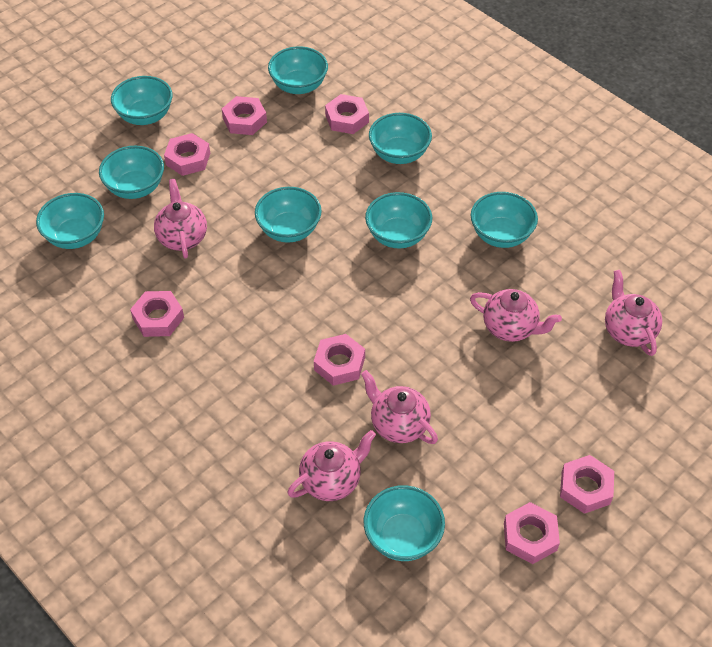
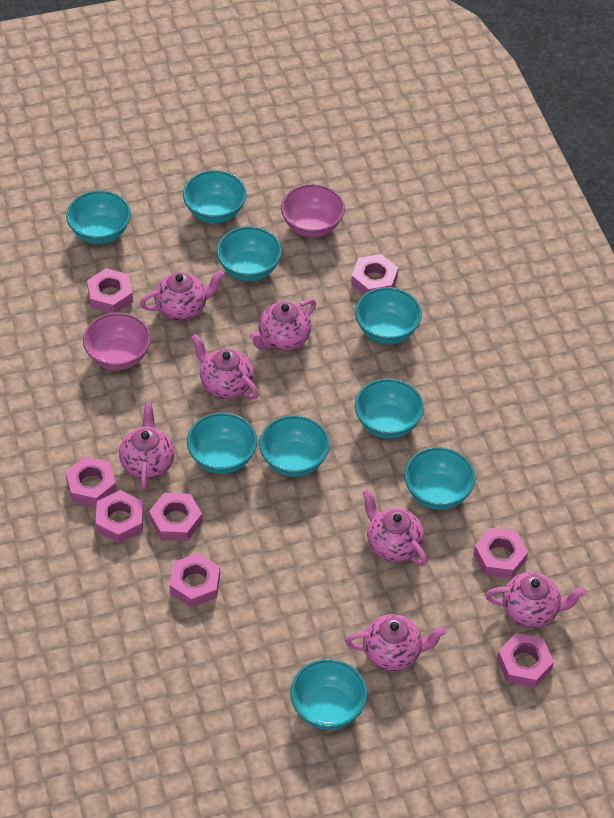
pink bowl: 0 -> 2
pink nut: 7 -> 8
pink teapot: 5 -> 7

